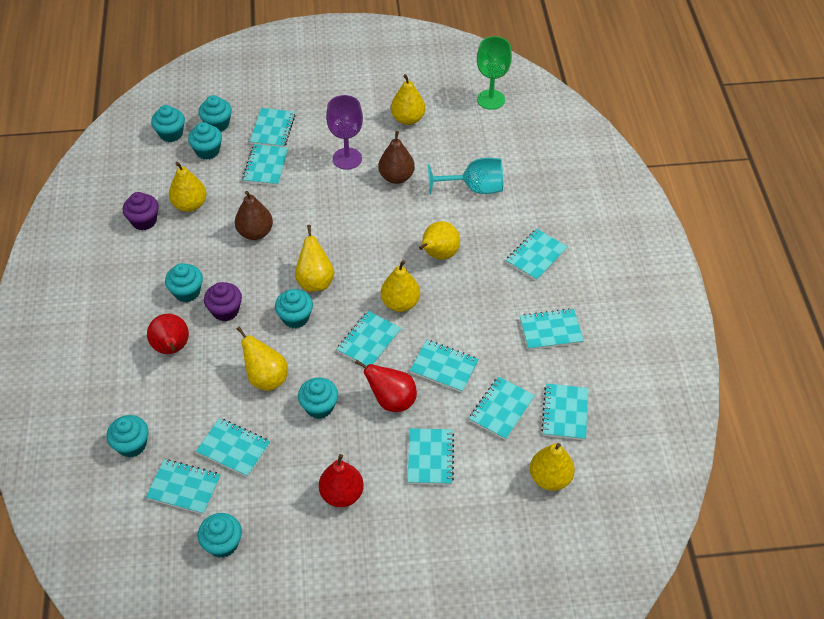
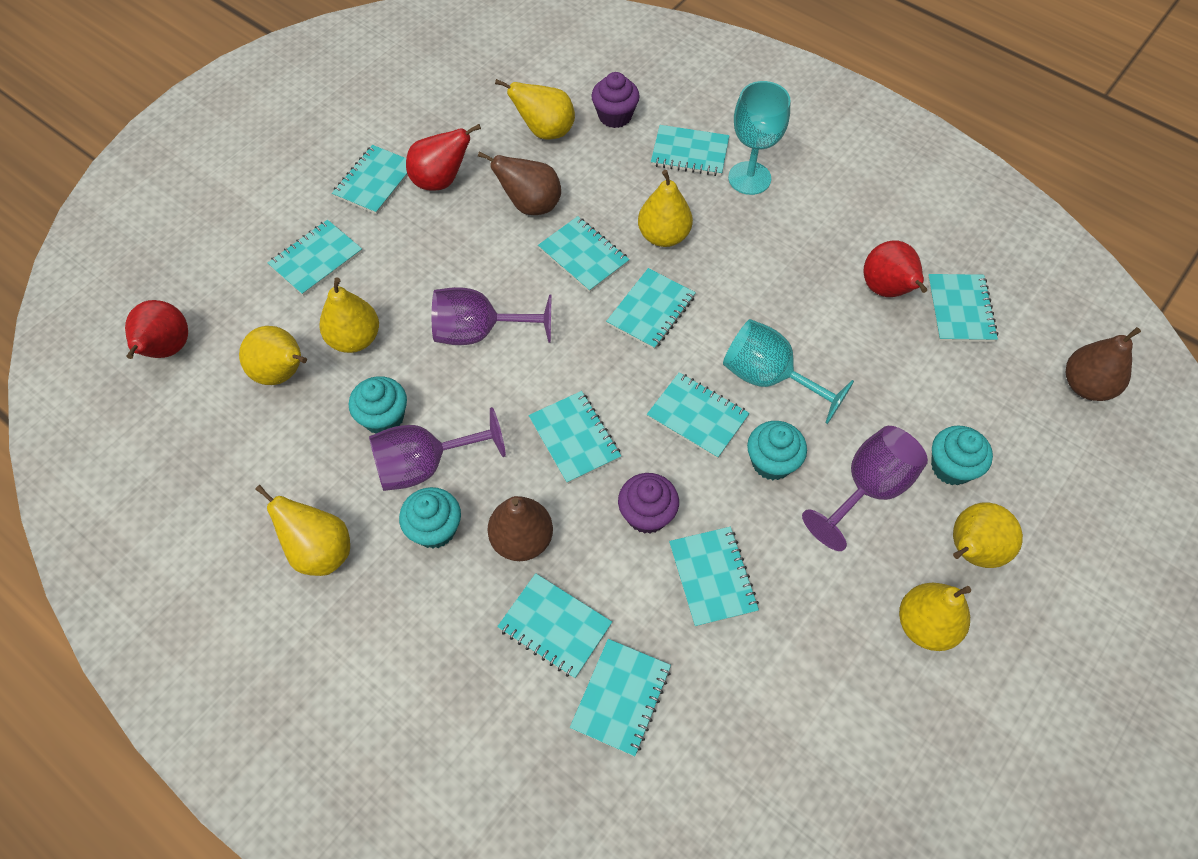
brown pear: 2 -> 3
green goblet: 1 -> 0
purple goblet: 1 -> 3
turquoise cupcake: 8 -> 4
turquoise goblet: 1 -> 2

